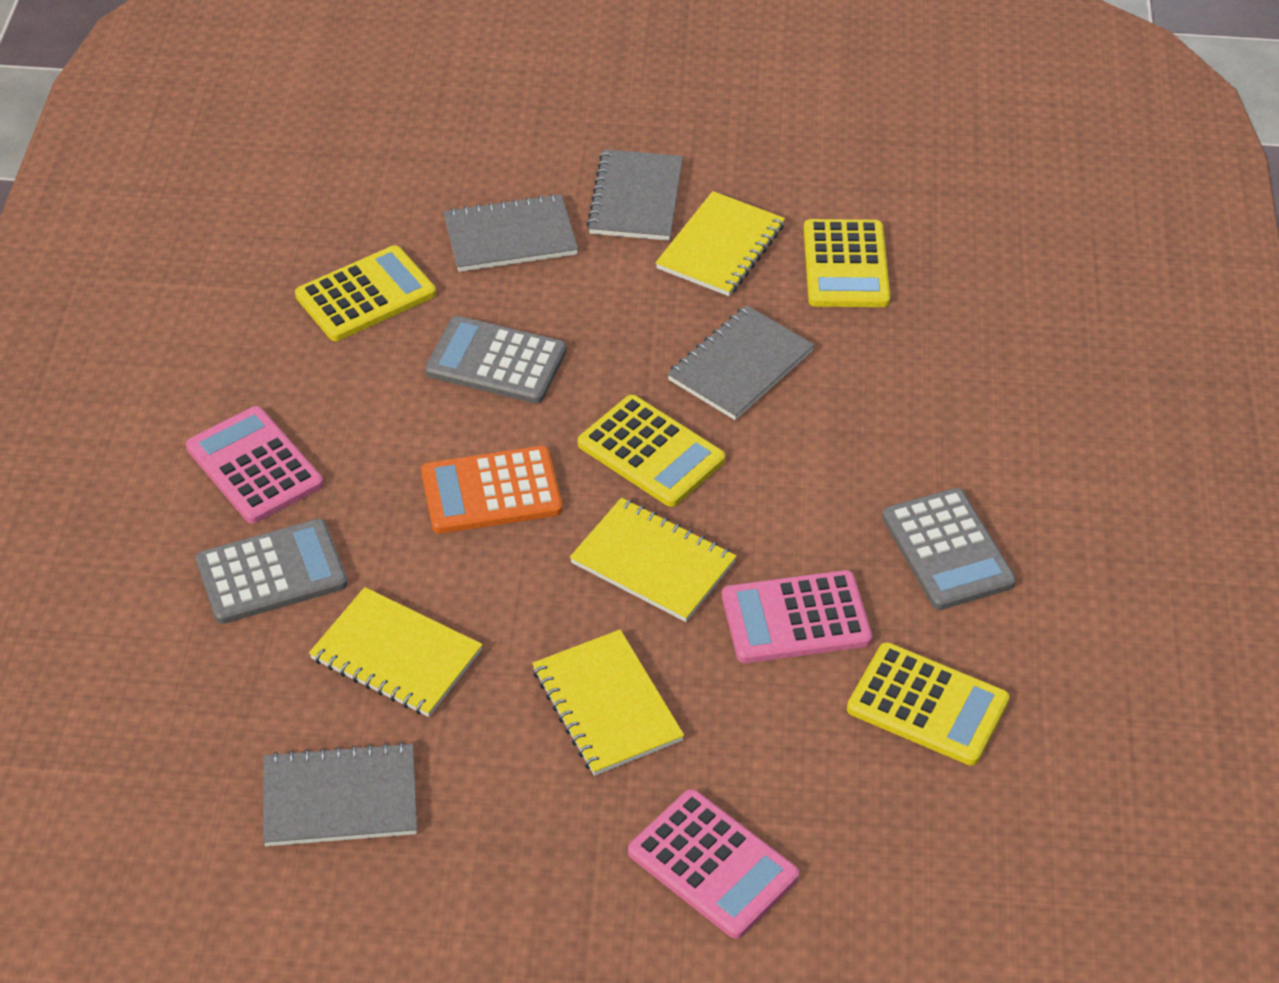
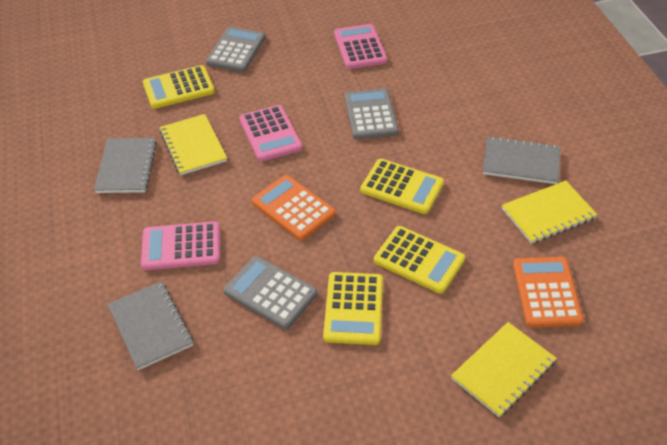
grey notebook: 4 -> 3
orange calculator: 1 -> 2
yellow notebook: 4 -> 3

